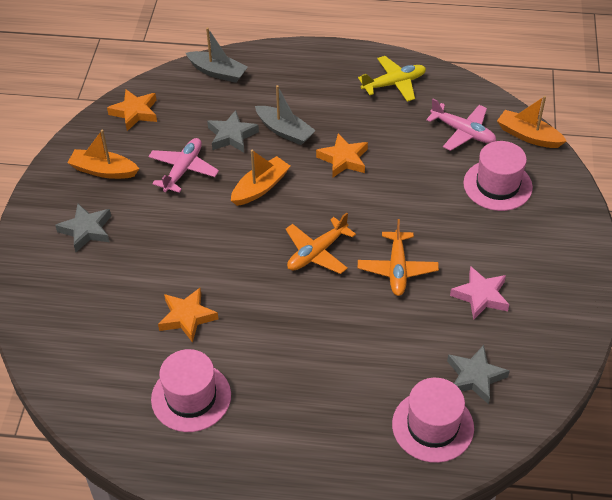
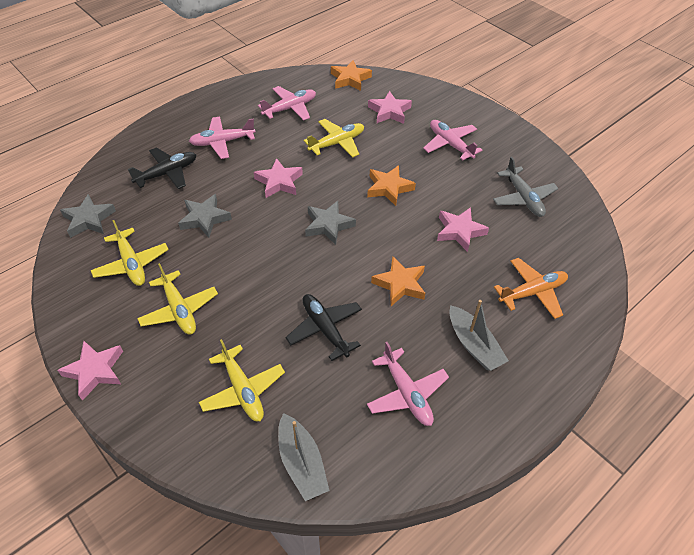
black plane: 0 -> 2
grey plane: 0 -> 1
orange boat: 3 -> 0
orange plane: 2 -> 1
pink hat: 3 -> 0
pink plane: 2 -> 4
pink star: 1 -> 4
yellow plane: 1 -> 4

